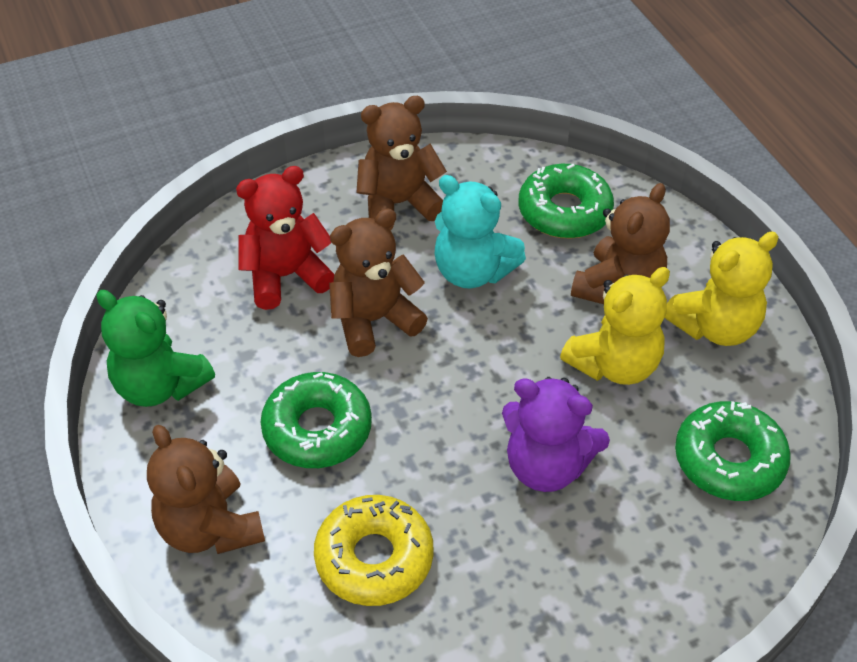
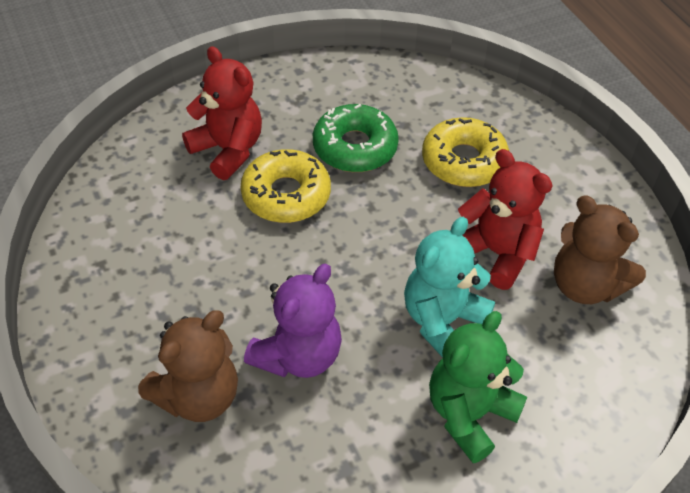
brown teddy bear: 4 -> 2
green donut: 3 -> 1
red teddy bear: 1 -> 2
yellow donut: 1 -> 2
yellow teddy bear: 2 -> 0

